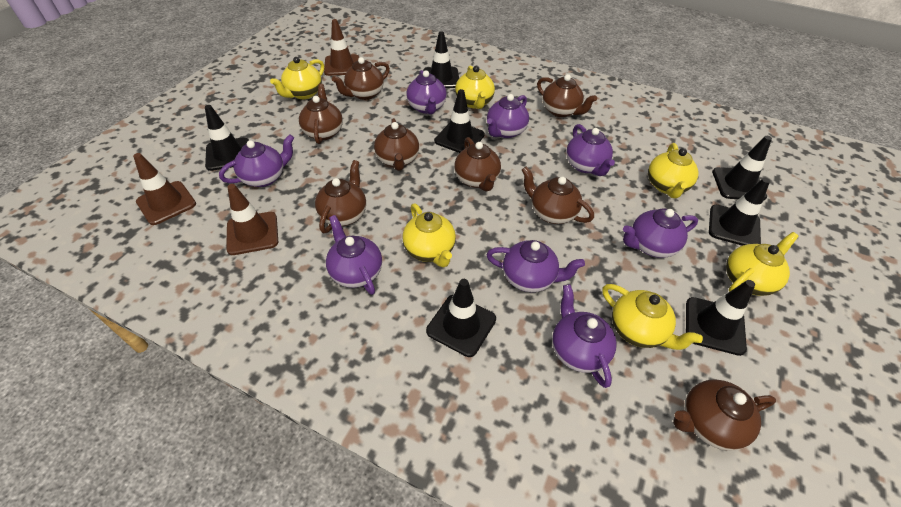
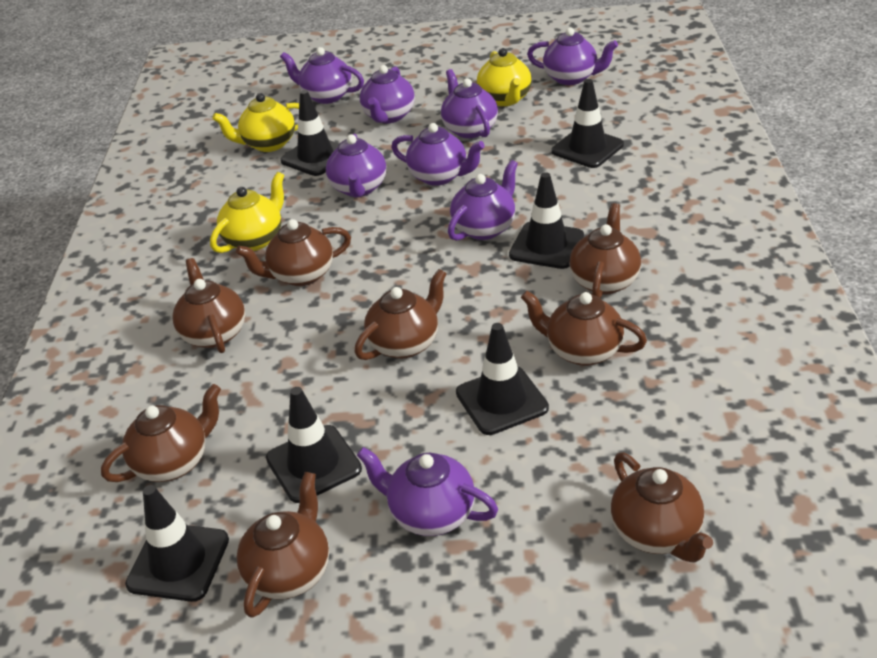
black traffic cone: 7 -> 6
brown traffic cone: 3 -> 0
yellow teapot: 6 -> 3

